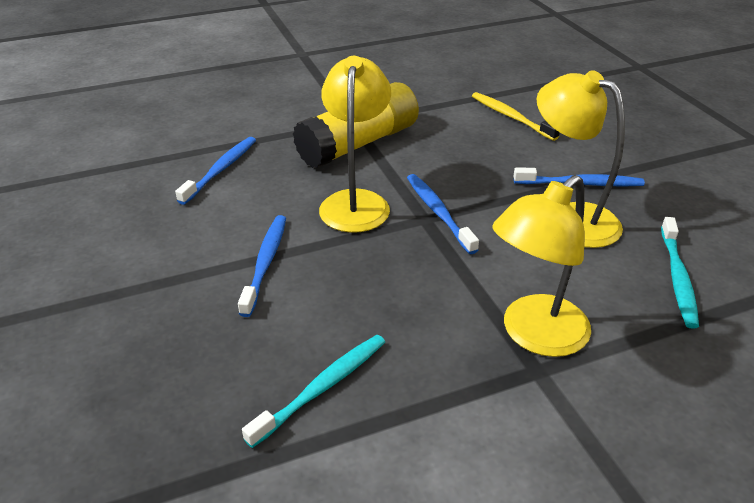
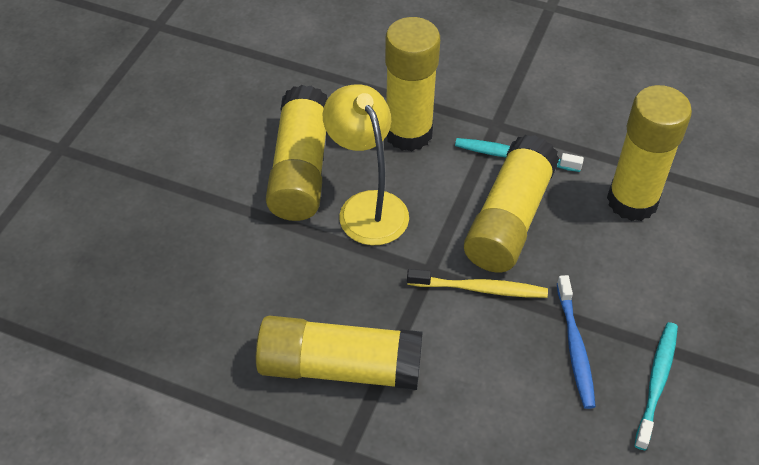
blue toothbrush: 4 -> 1
yellow glue stick: 1 -> 5
yellow lamp: 3 -> 1

